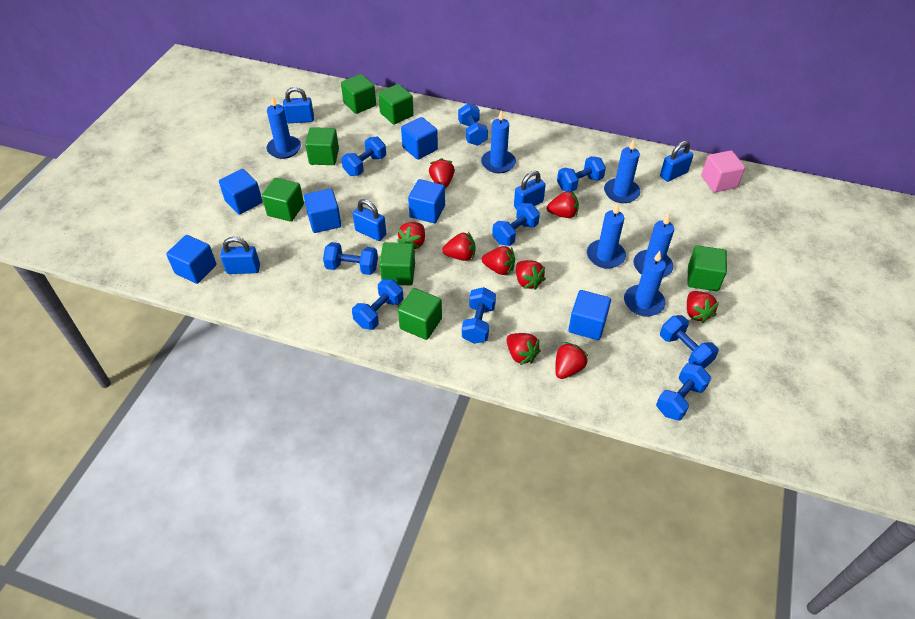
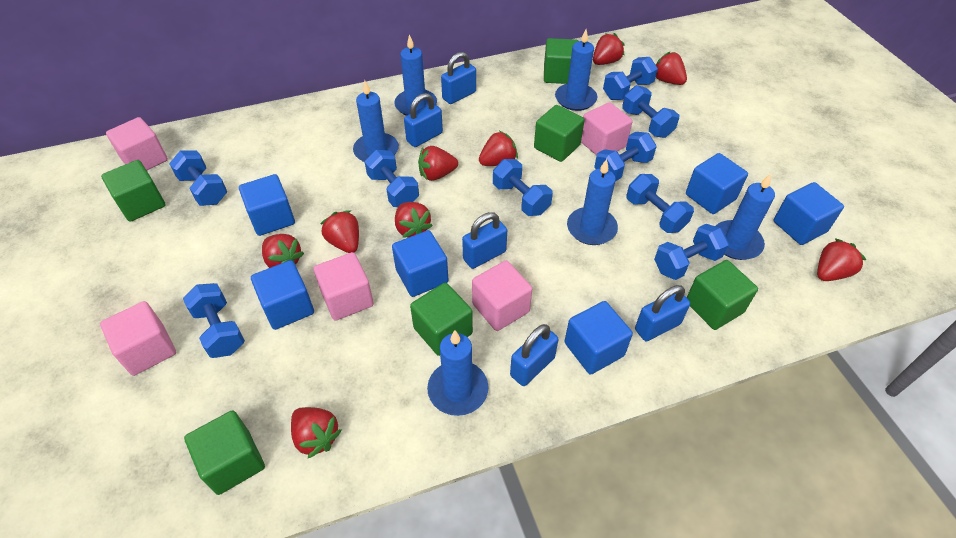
green cube: 7 -> 6
pink cube: 1 -> 5

